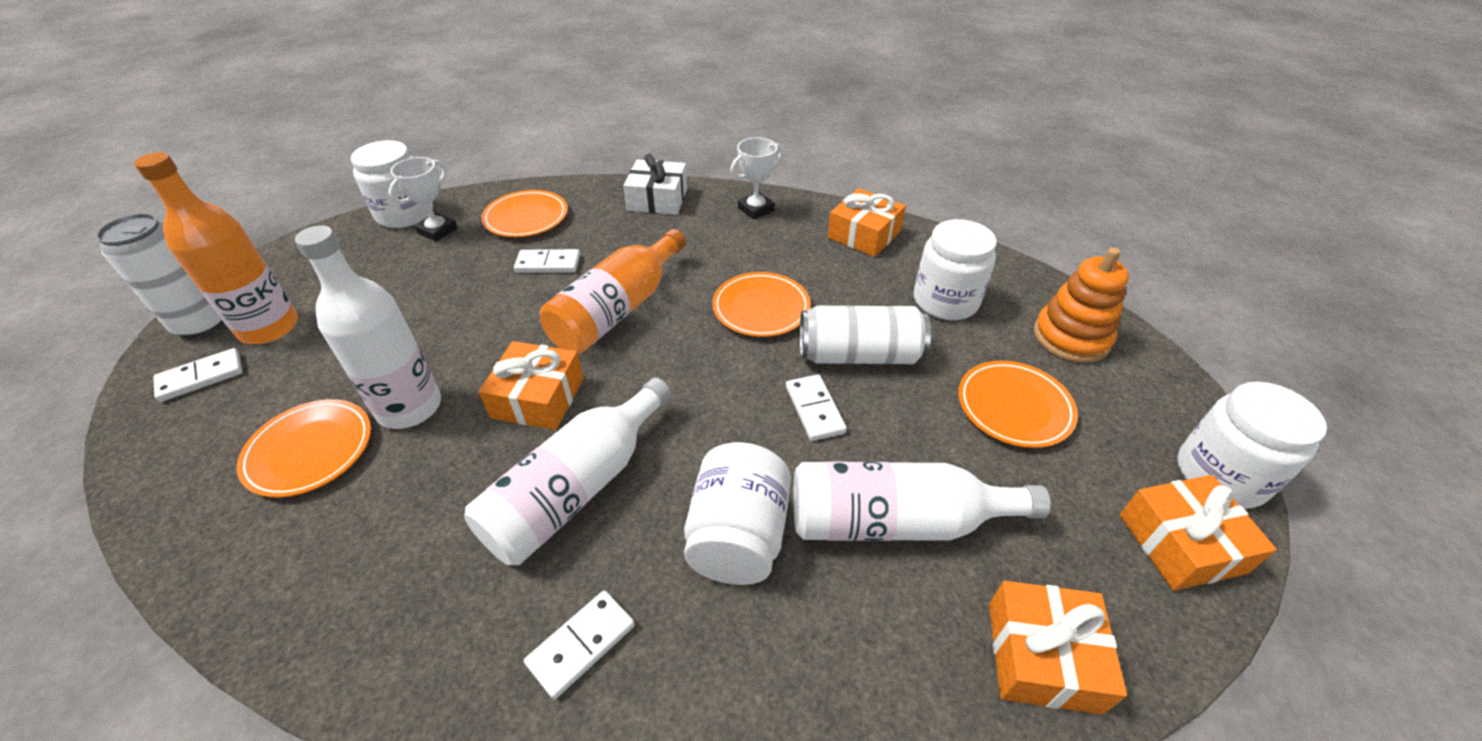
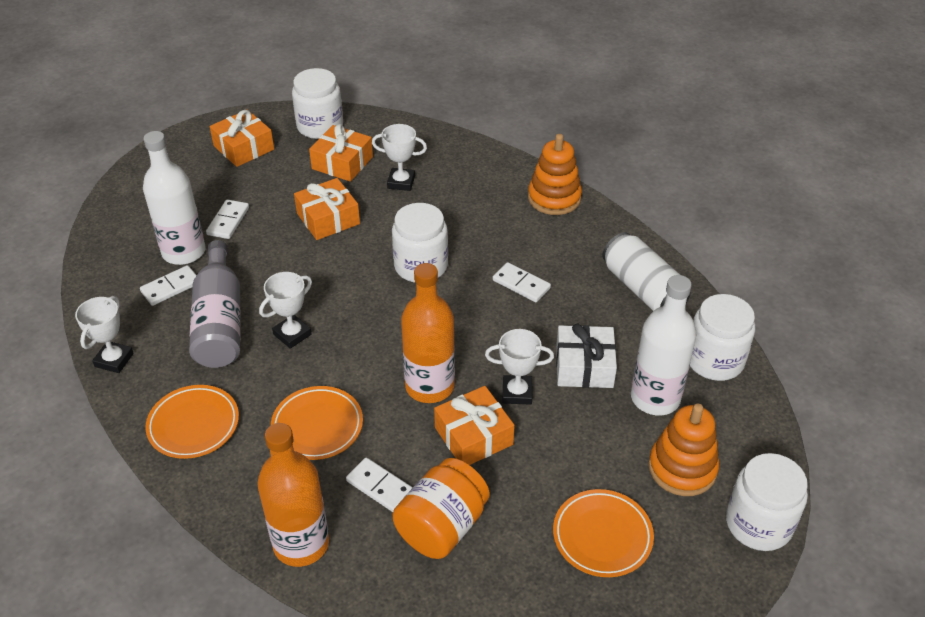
grey bottle: 0 -> 1
orange jar: 0 -> 1
orange plate: 4 -> 3
orange stacking toy: 1 -> 2
white bottle: 3 -> 2
white can: 2 -> 1
white trophy: 2 -> 4

